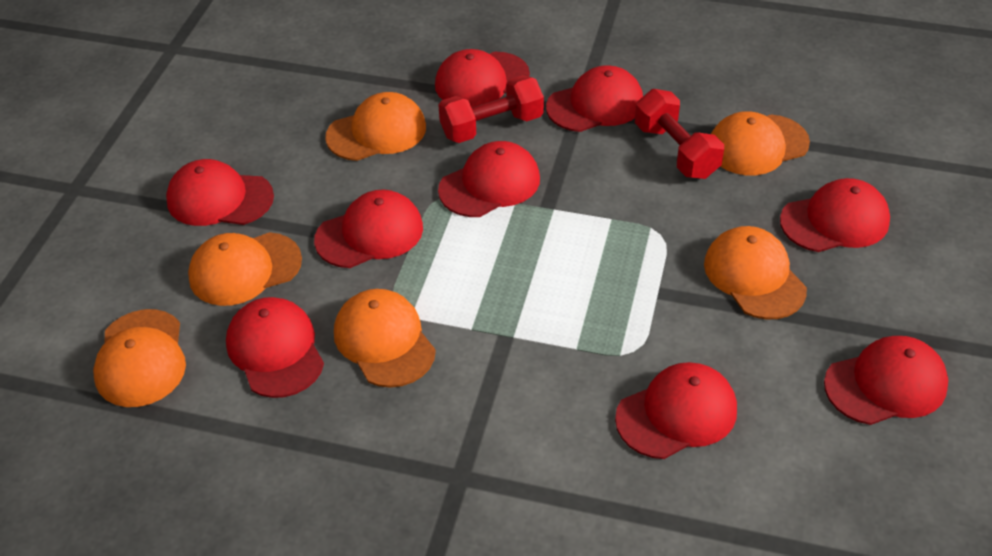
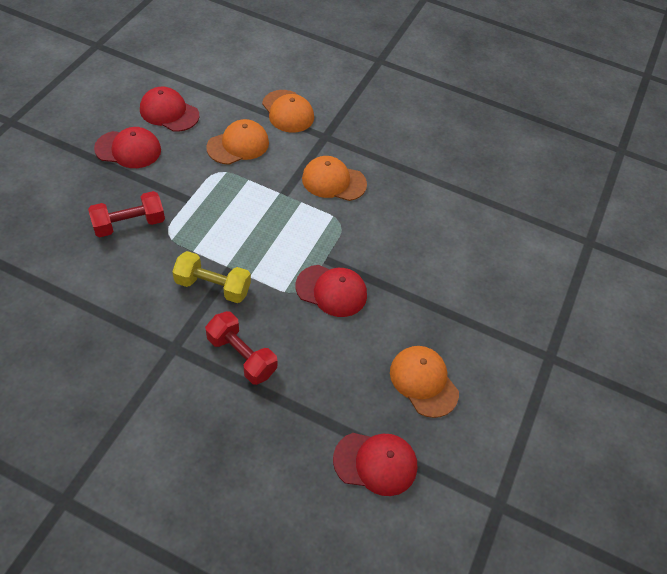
orange cap: 6 -> 4
red cap: 9 -> 4
yellow dumbbell: 0 -> 1

